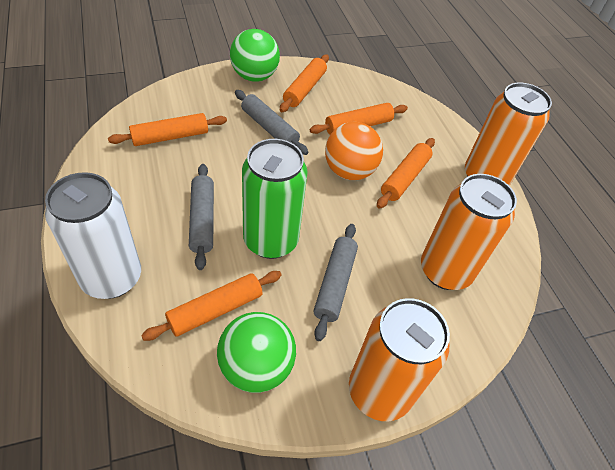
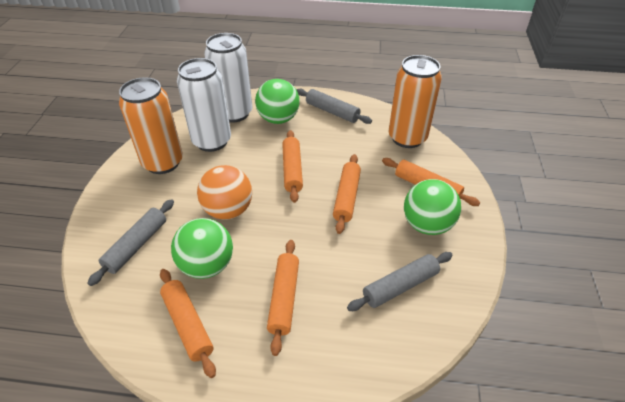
green ball: 2 -> 3
green can: 1 -> 0
orange can: 3 -> 2
white can: 1 -> 2

